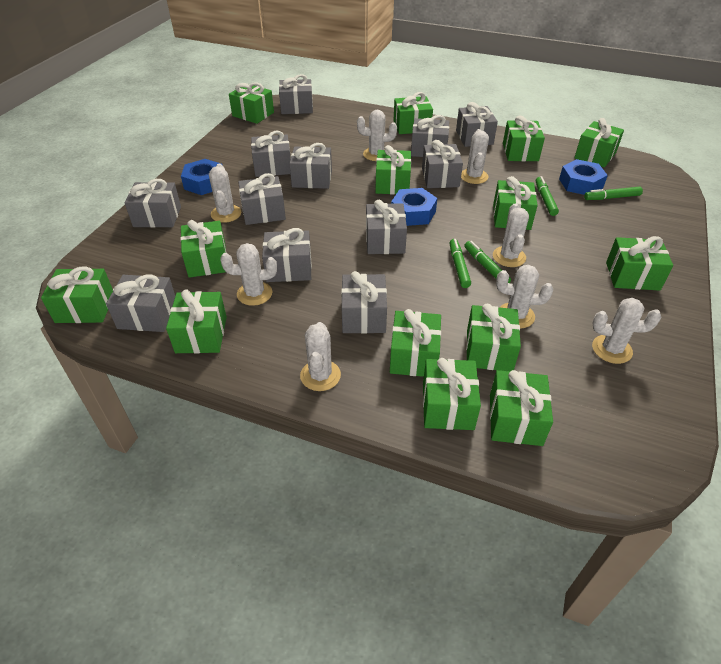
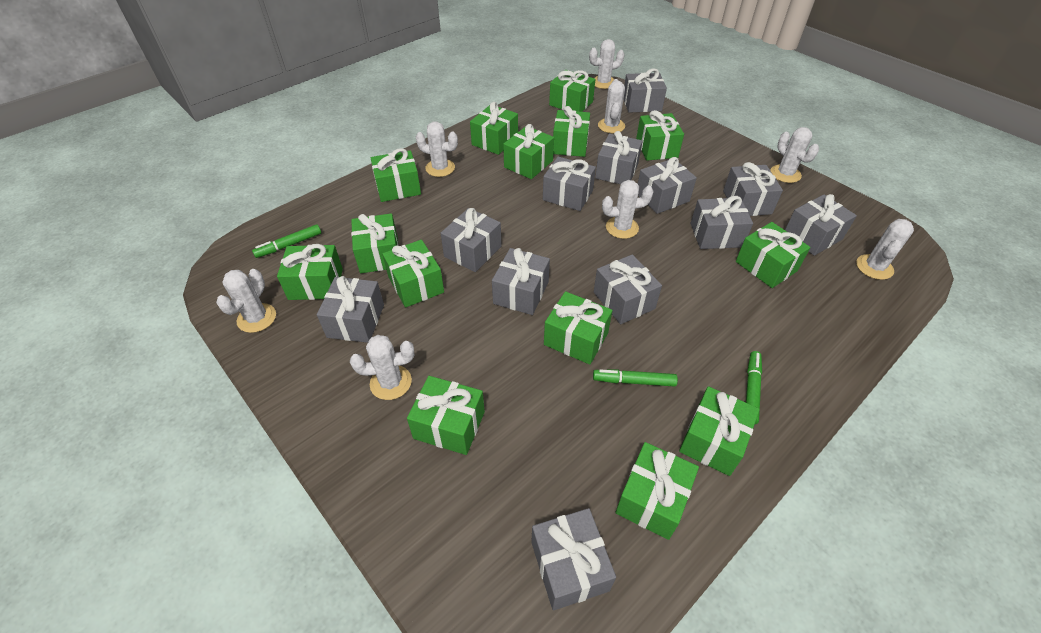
blue nut: 3 -> 0
green marker: 4 -> 3

